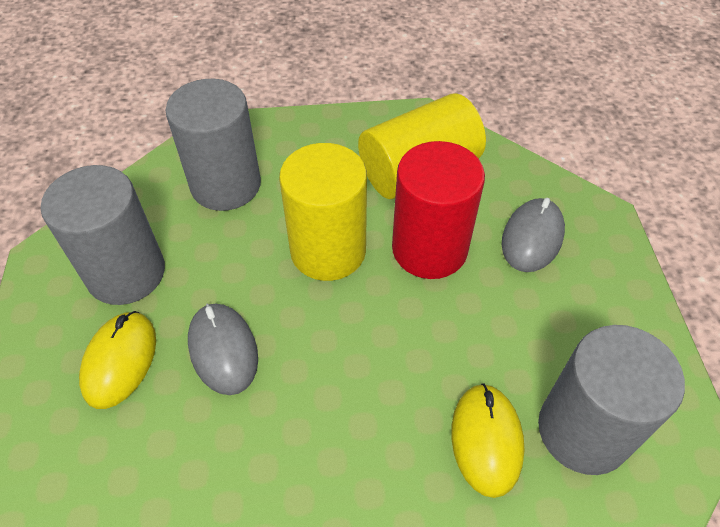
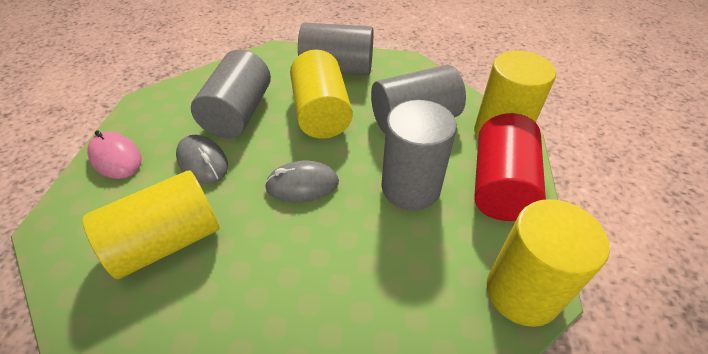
grey cylinder: 3 -> 4
pink mouse: 0 -> 1
yellow cylinder: 2 -> 4
yellow mouse: 2 -> 0

